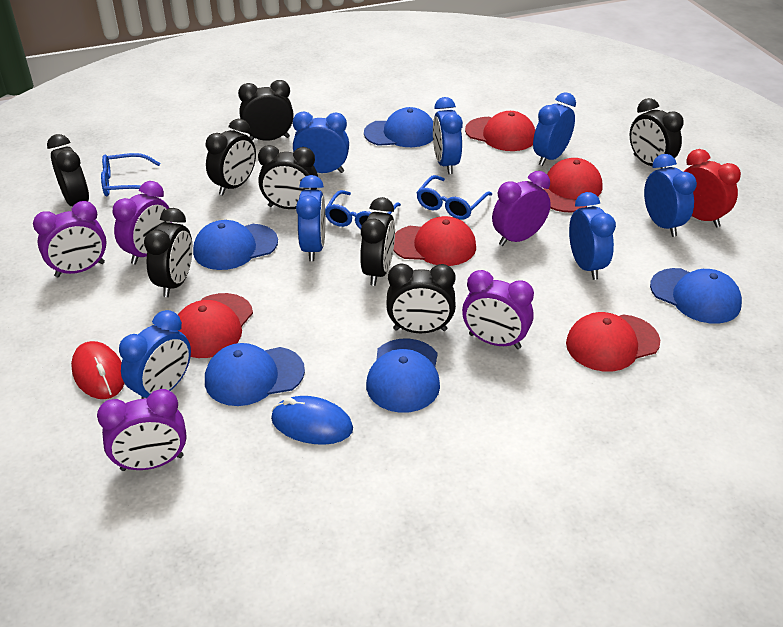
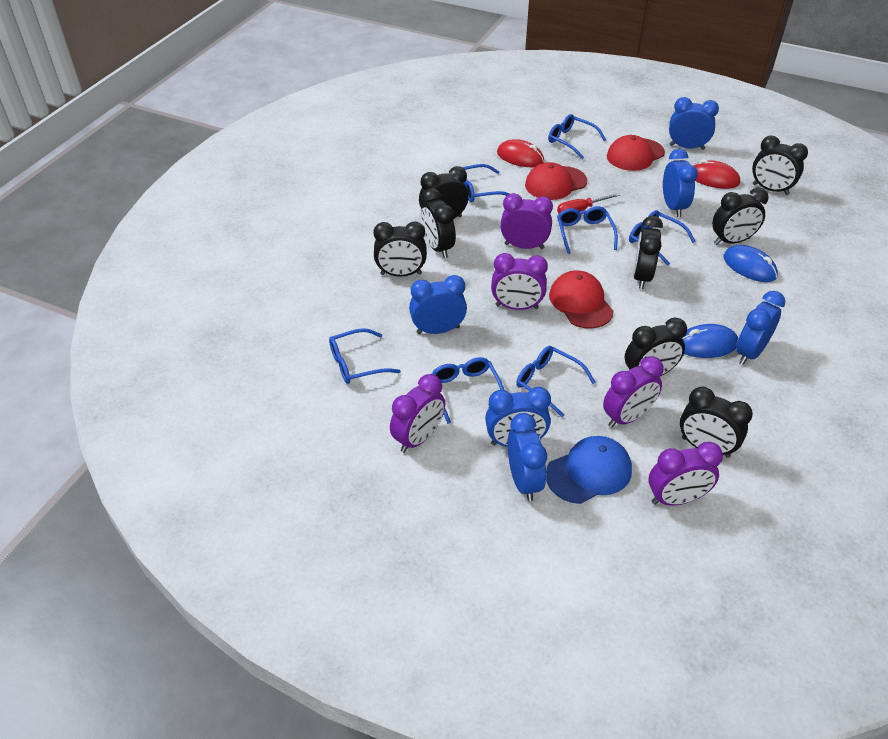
blue cap: 5 -> 1
blue clock: 7 -> 6
blue glasses: 3 -> 7
blue mouse: 1 -> 2
red cap: 5 -> 3
red clock: 1 -> 0
red mouse: 1 -> 2
red screwdriver: 0 -> 1

